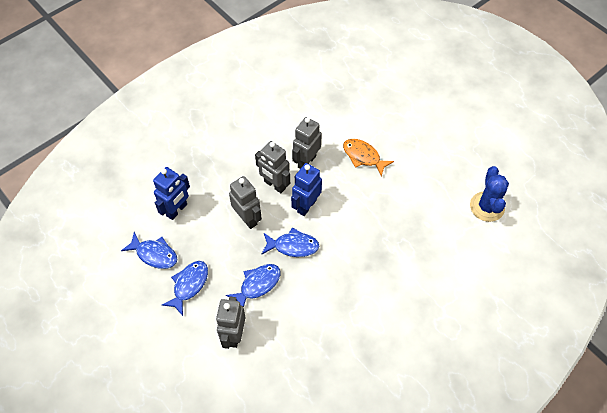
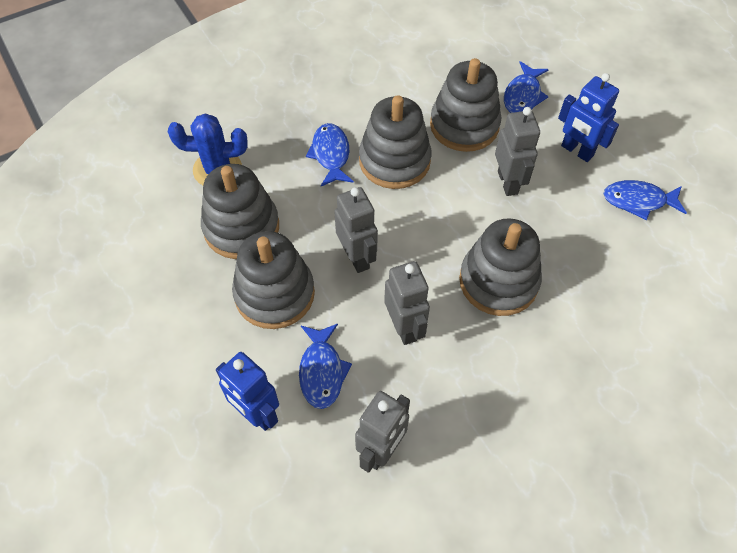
grey stacking toy: 0 -> 5
orange fish: 1 -> 0

